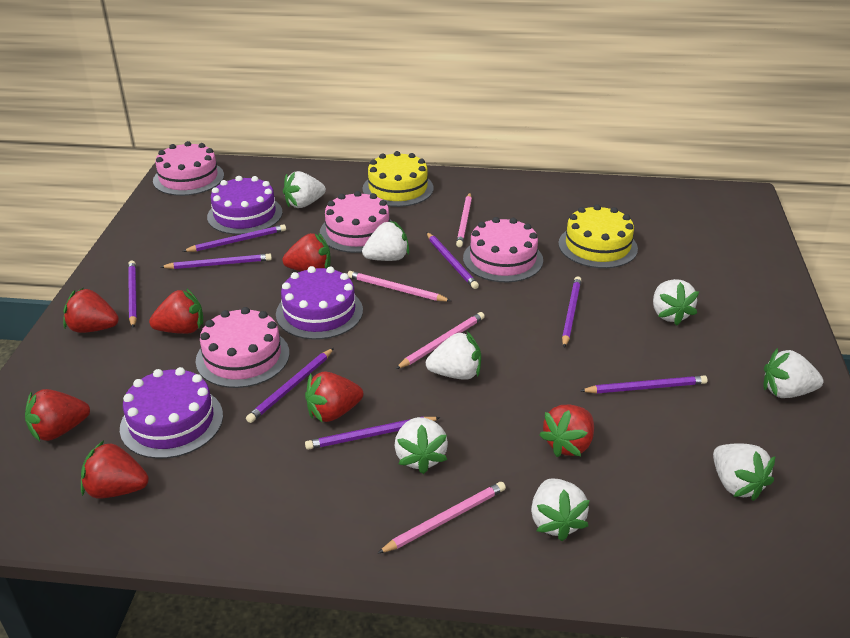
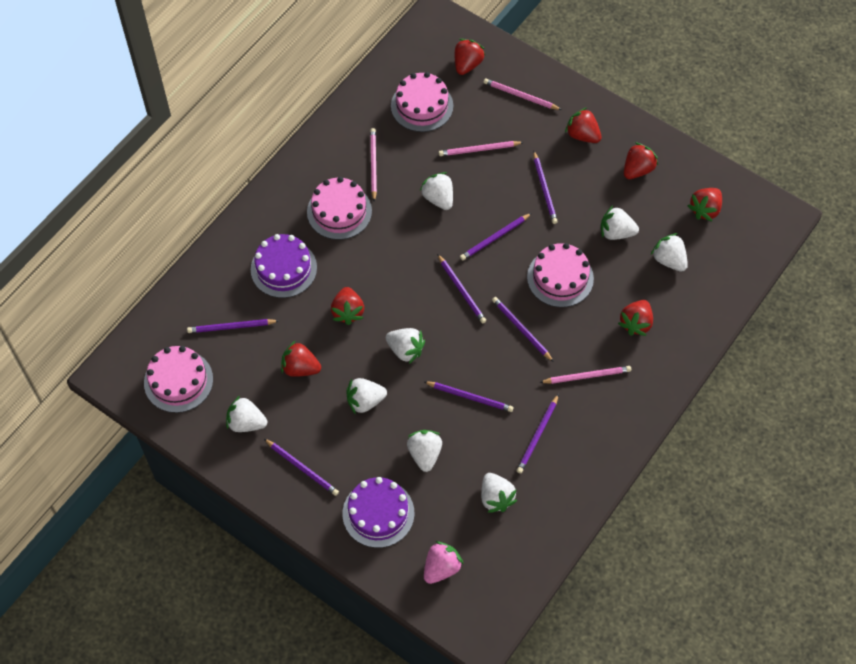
pink strawberry: 0 -> 1
purple cake: 3 -> 2
yellow cake: 2 -> 0

